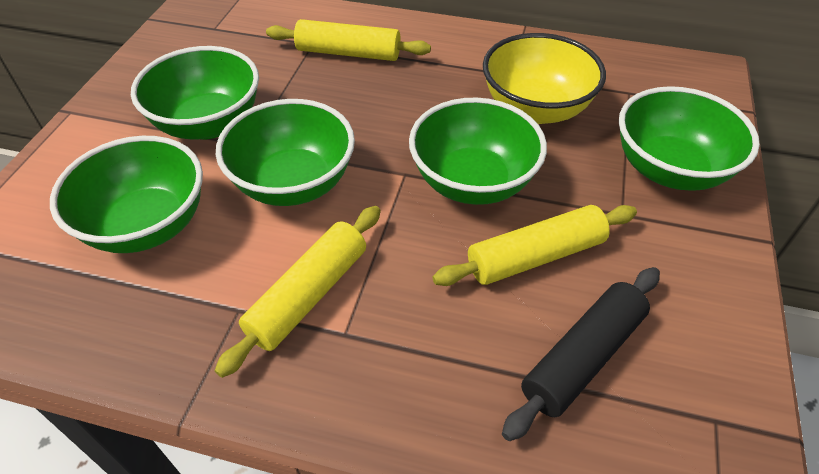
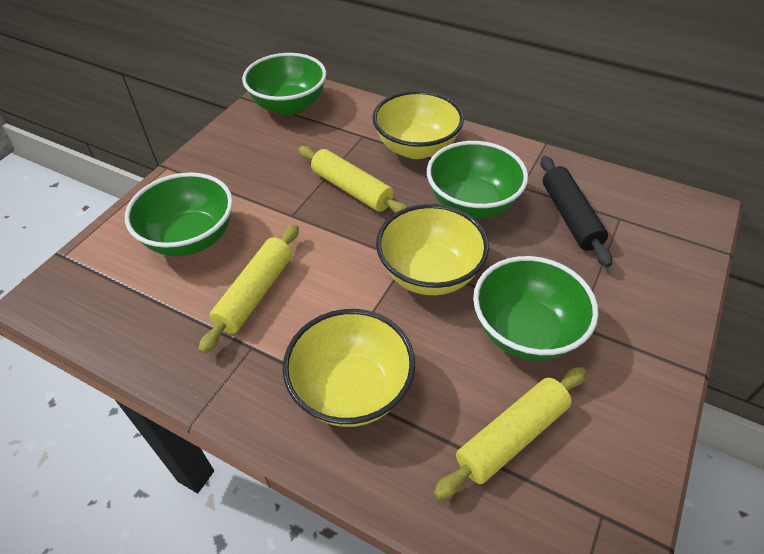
green bowl: 5 -> 4
yellow bowl: 1 -> 3

